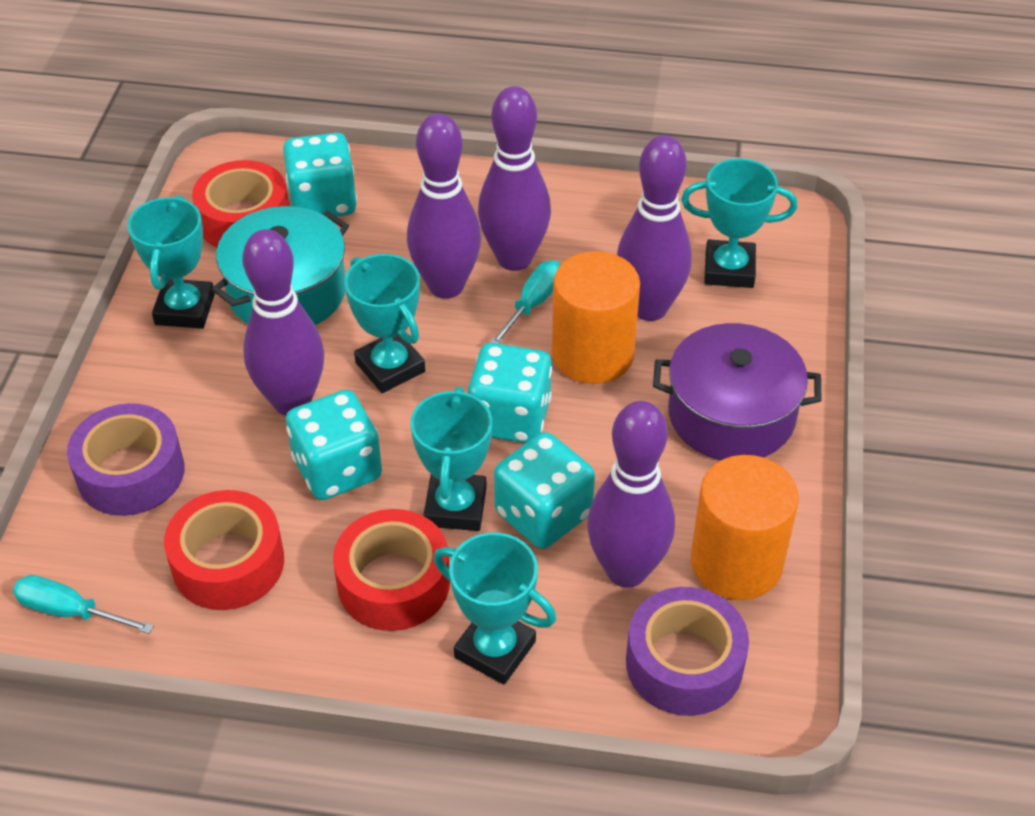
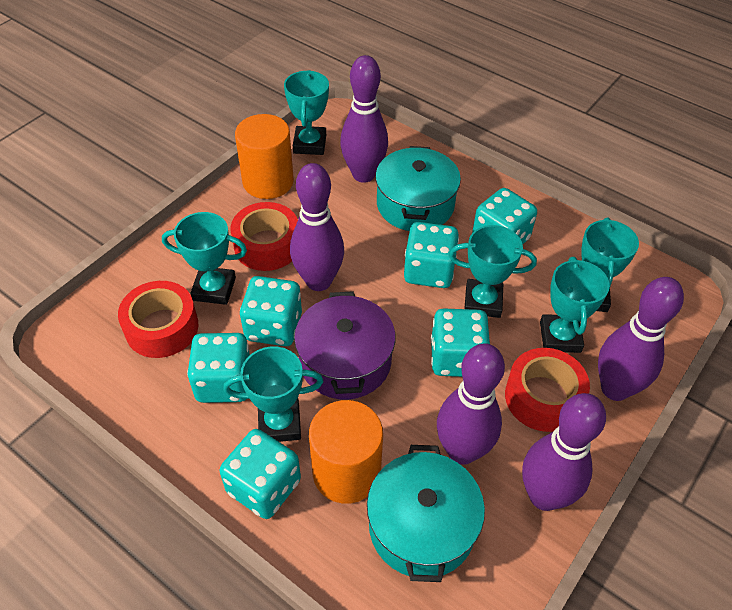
purple tape: 2 -> 0
turquoise dice: 4 -> 6
turquoise pot: 1 -> 2
turquoise screwdriver: 2 -> 0
turquoise trophy: 5 -> 6

